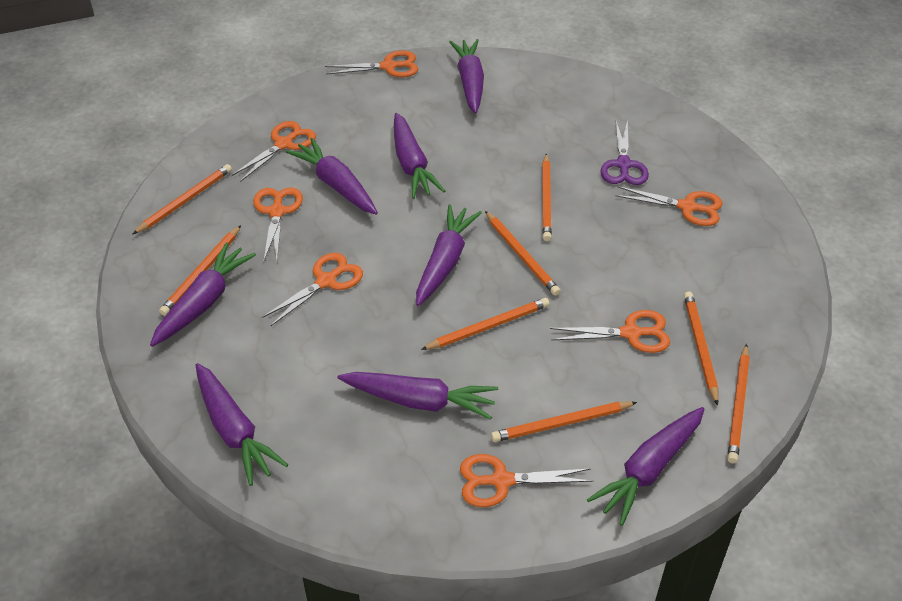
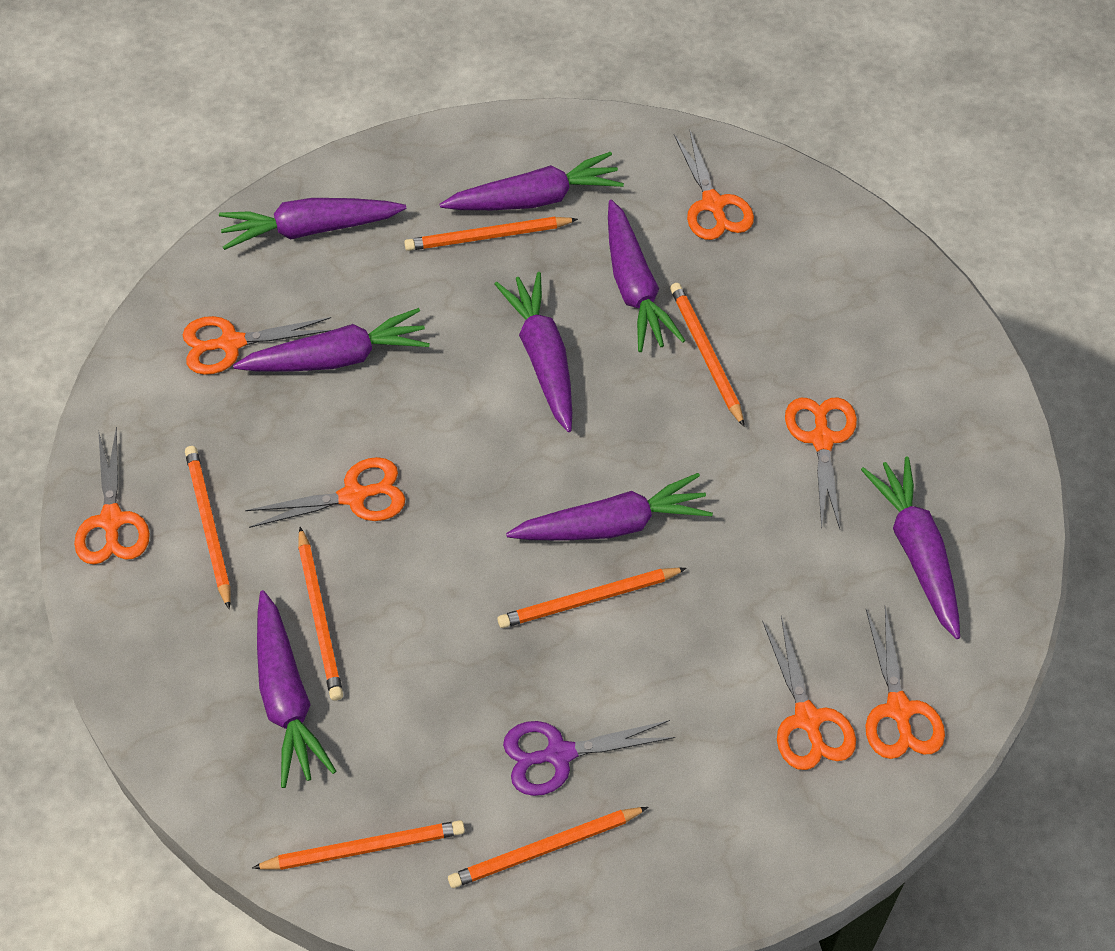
orange pencil: 8 -> 7

